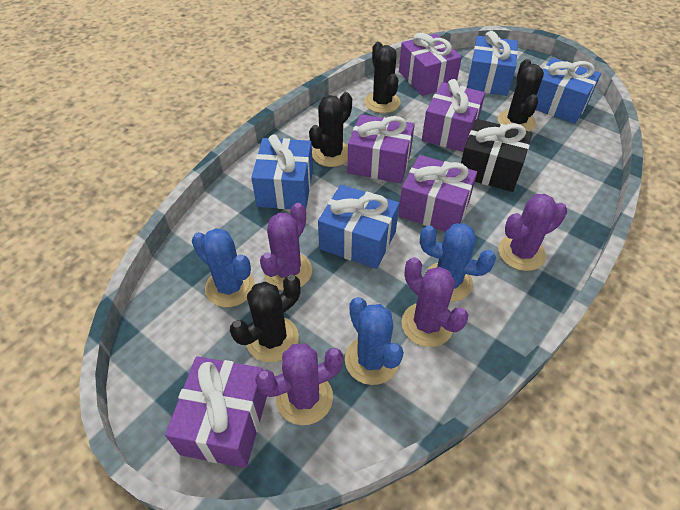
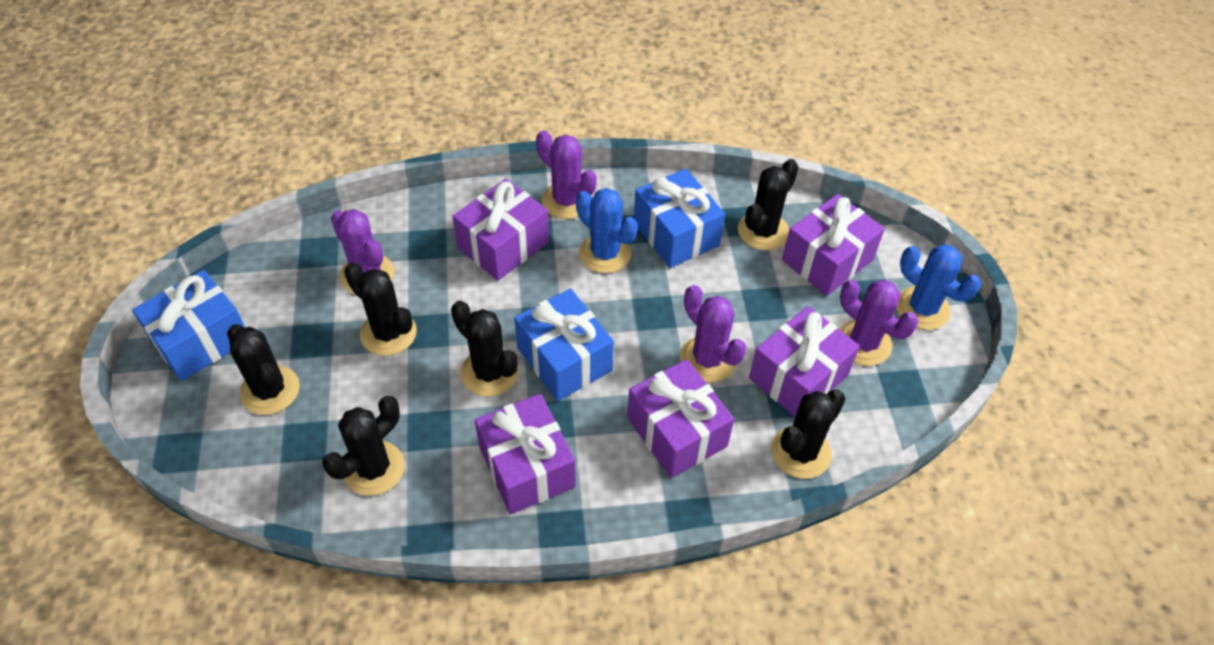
black cactus: 4 -> 6
black gift: 1 -> 0
blue cactus: 3 -> 2
blue gift: 4 -> 3

